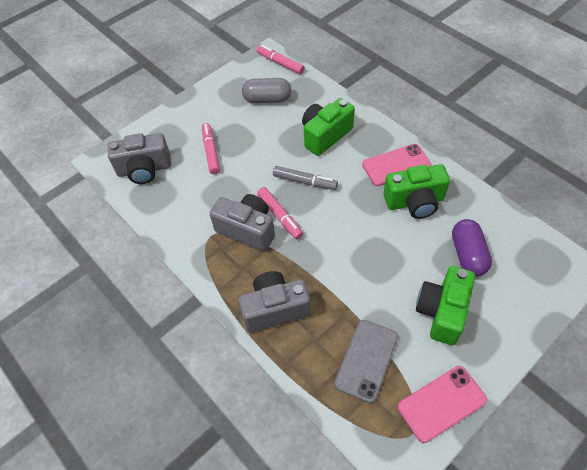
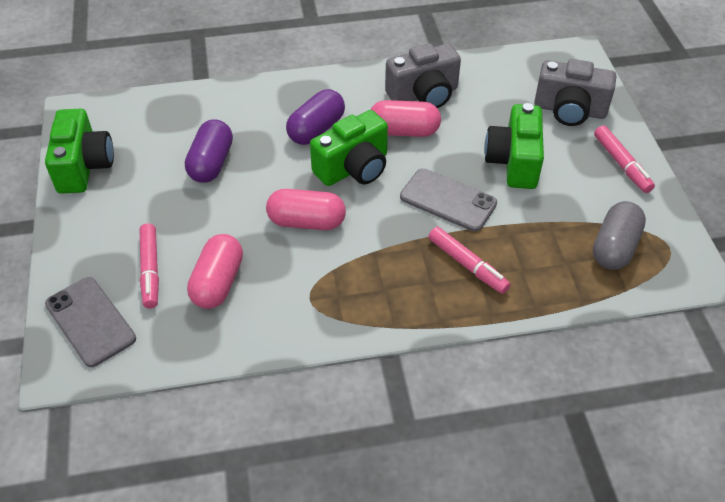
grey camera: 3 -> 2
grey marker: 1 -> 0
grey phone: 1 -> 2
pink capsule: 0 -> 3
pink phone: 2 -> 0
purple capsule: 1 -> 2

